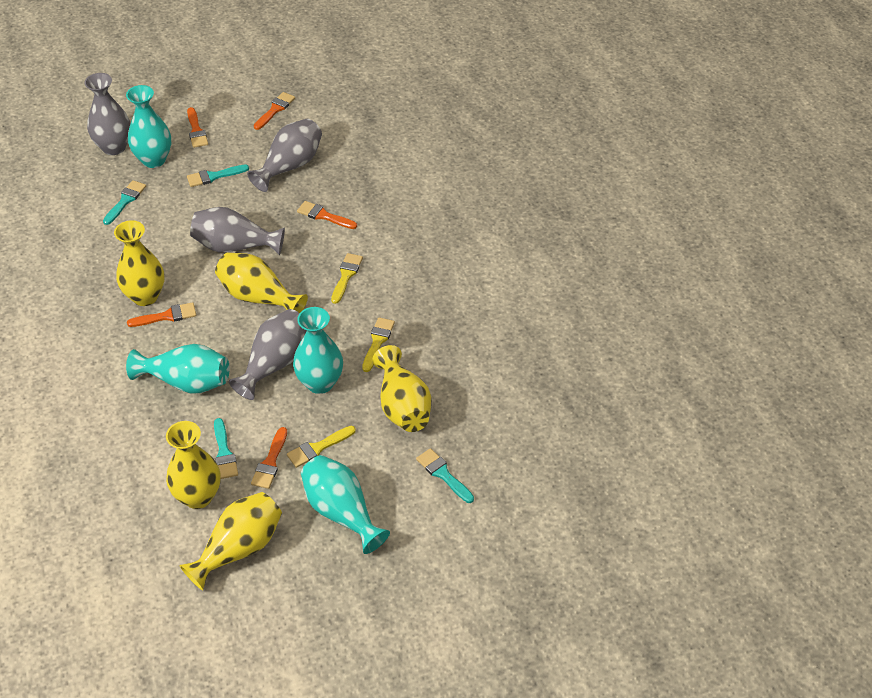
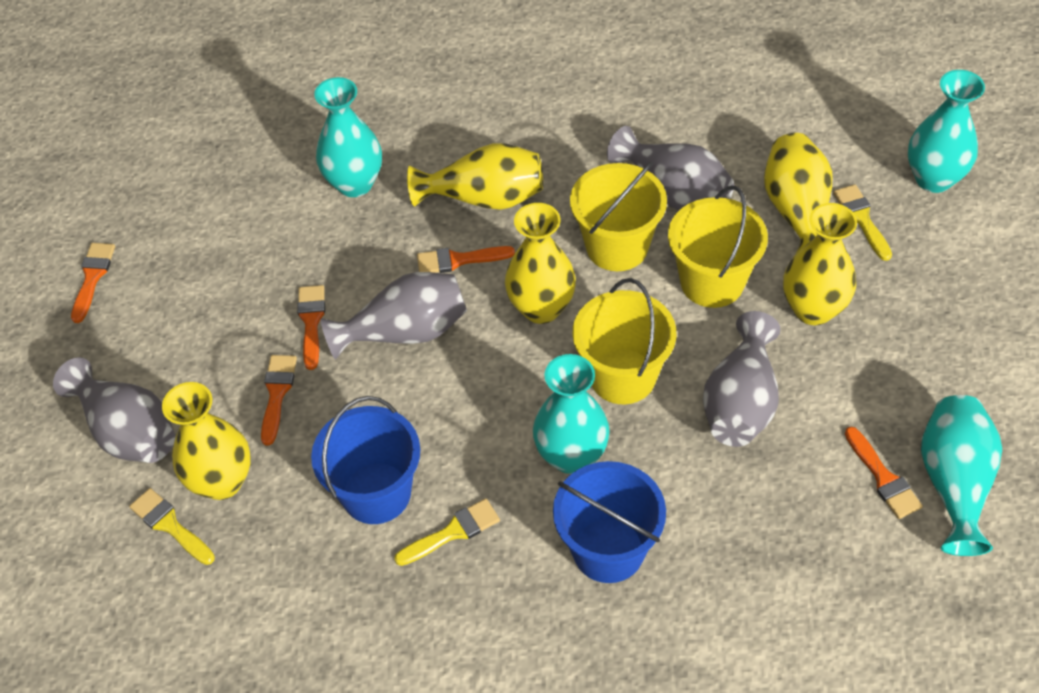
blue bucket: 0 -> 2
turquoise brush: 4 -> 0
yellow bucket: 0 -> 3

